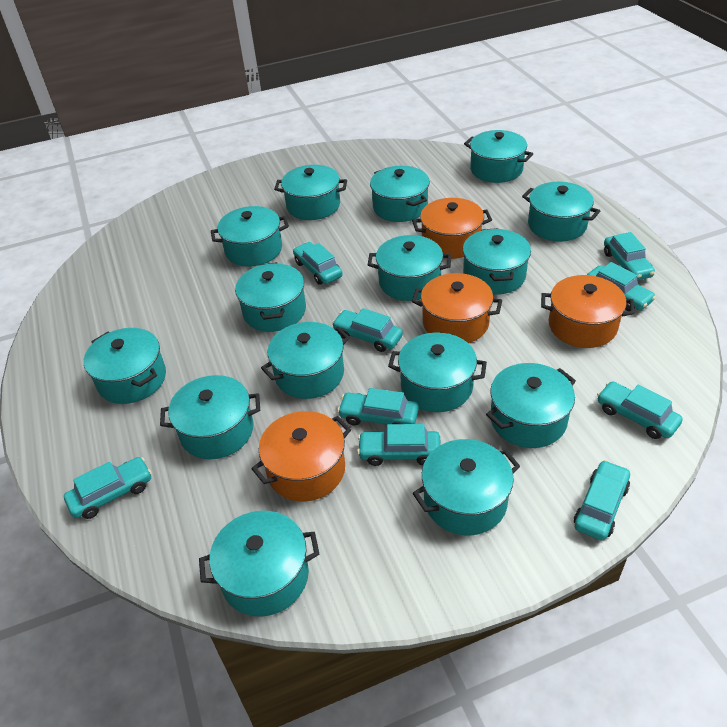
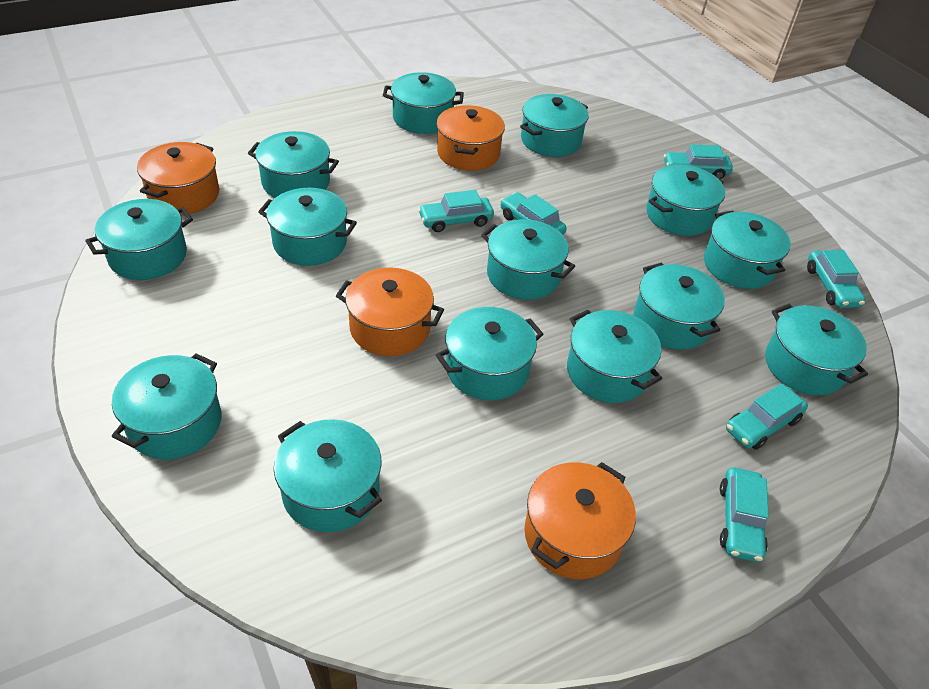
turquoise car: 9 -> 6
turquoise pot: 15 -> 14

